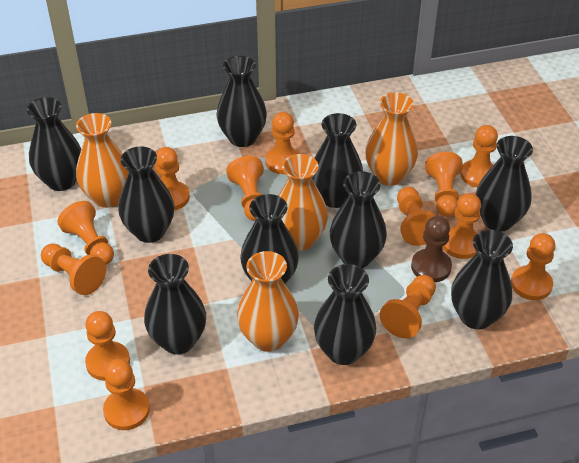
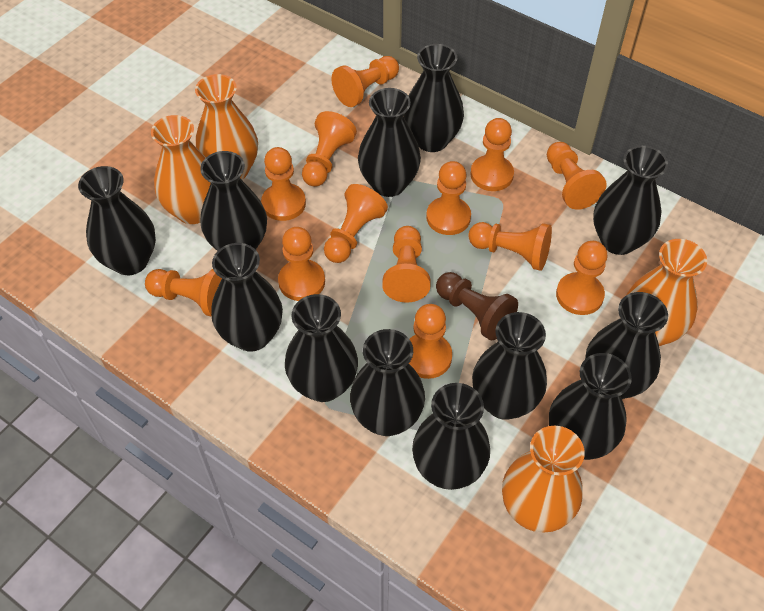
black vase: 10 -> 12

